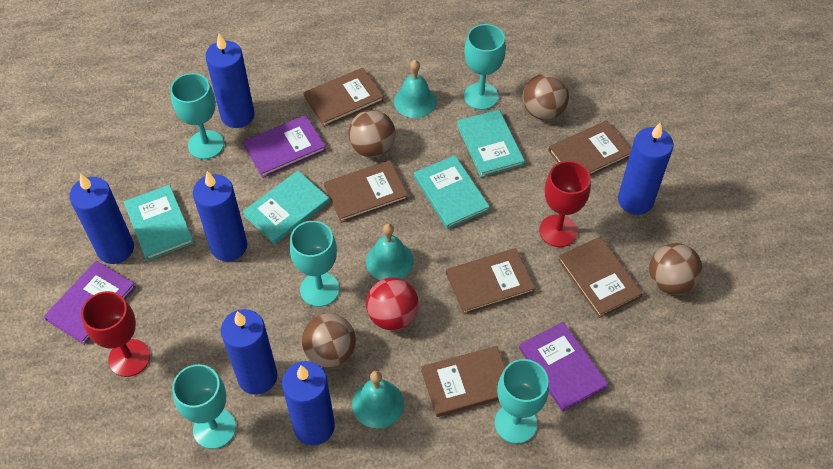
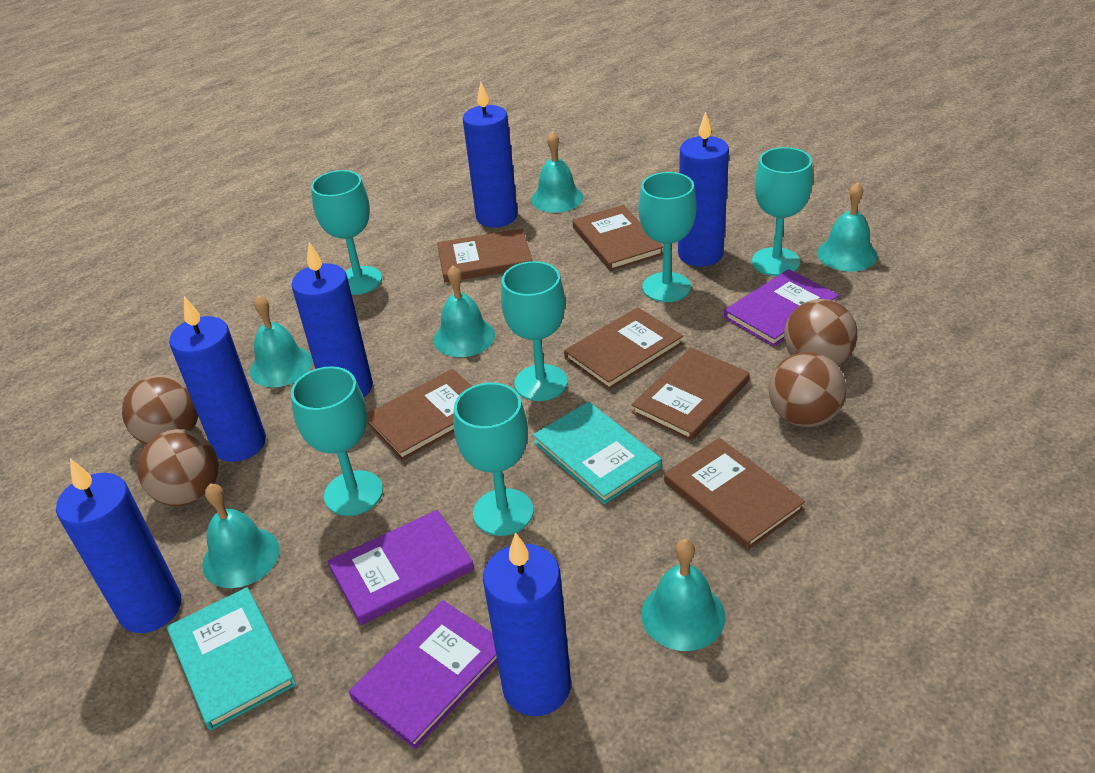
red ball: 1 -> 0
red goblet: 2 -> 0
turquoise bell: 3 -> 6
turquoise book: 4 -> 2
turquoise goblet: 5 -> 6

